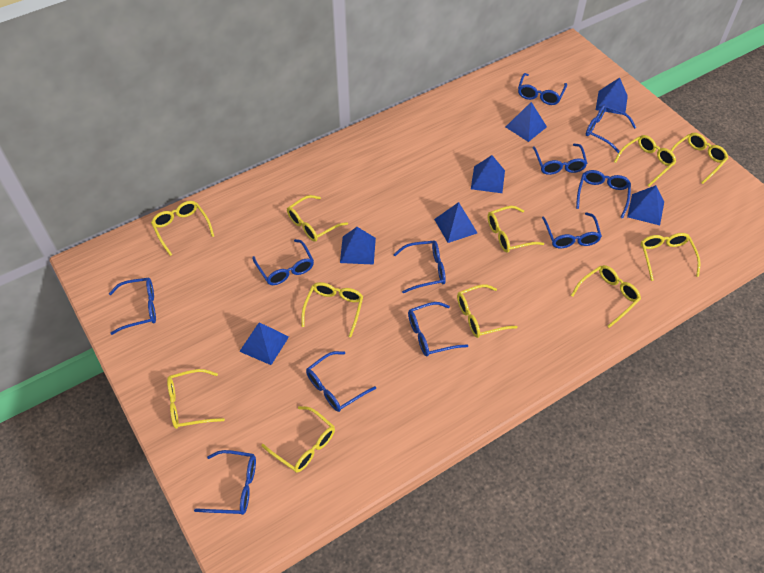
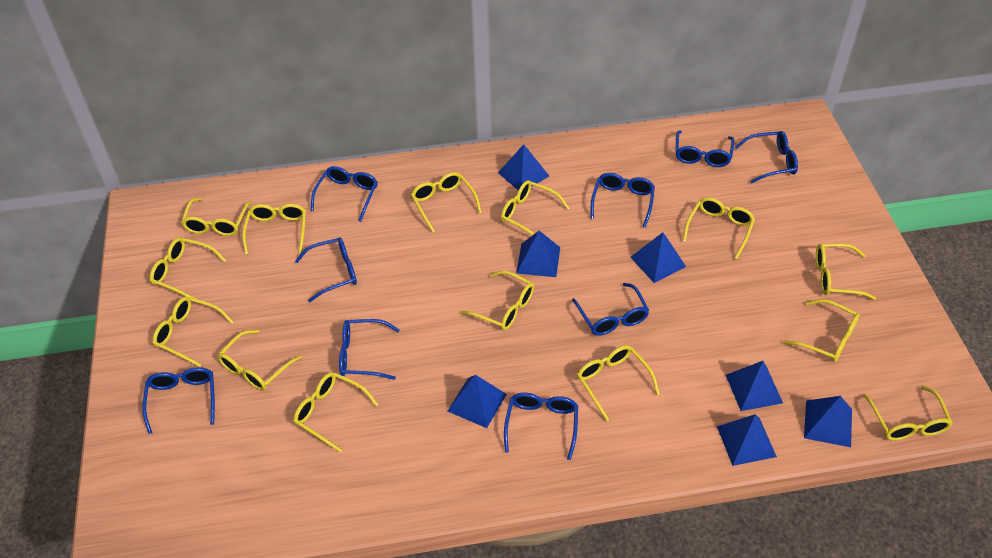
blue glasses: 11 -> 9
yellow glasses: 11 -> 14

